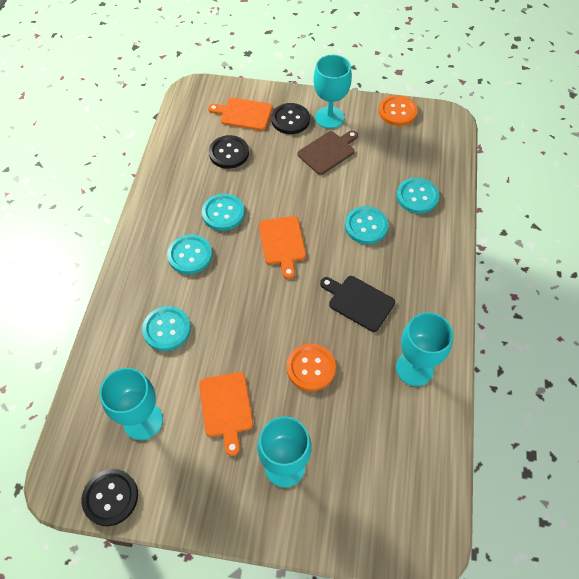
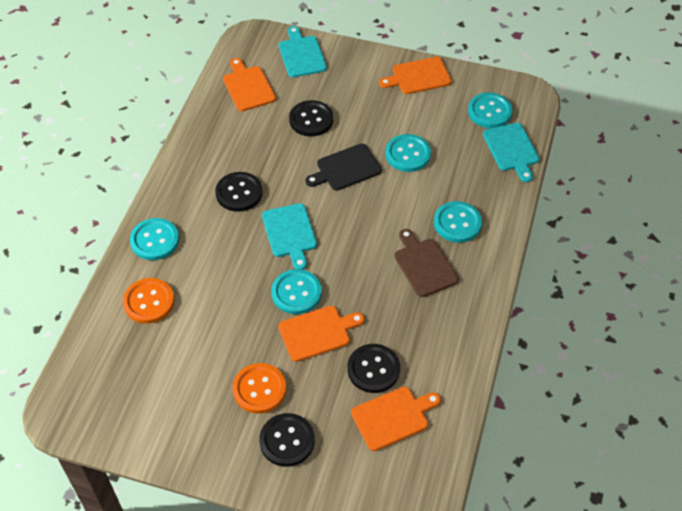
black button: 3 -> 4
orange cutting board: 3 -> 4
turquoise cutting board: 0 -> 3
turquoise goblet: 4 -> 0

